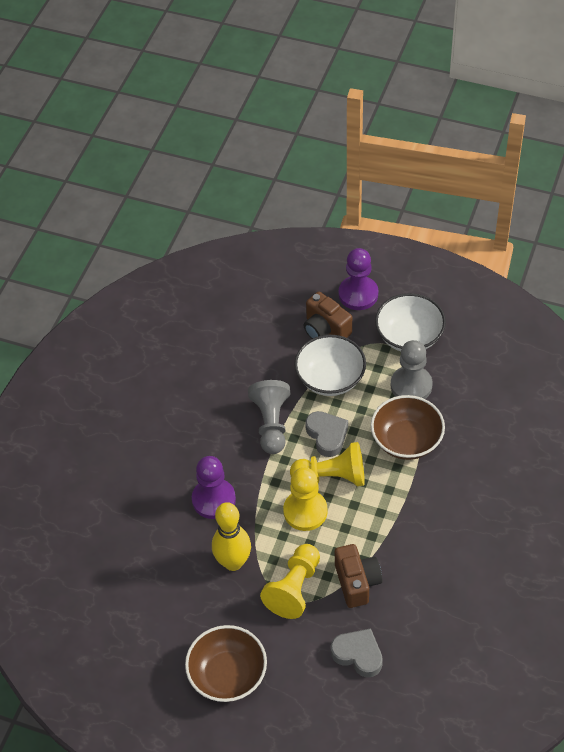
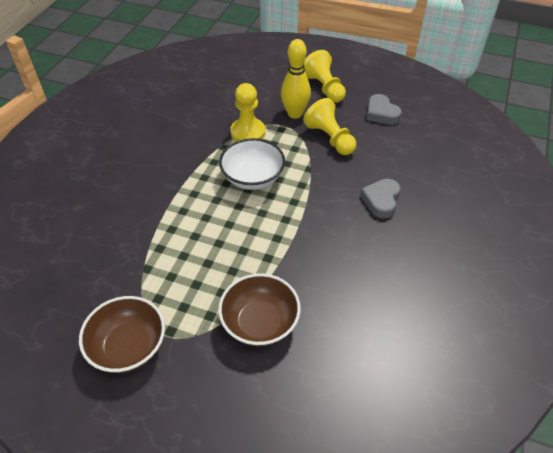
brown camera: 2 -> 0
grey pawn: 2 -> 0
purple pawn: 2 -> 0
white bowl: 2 -> 1

